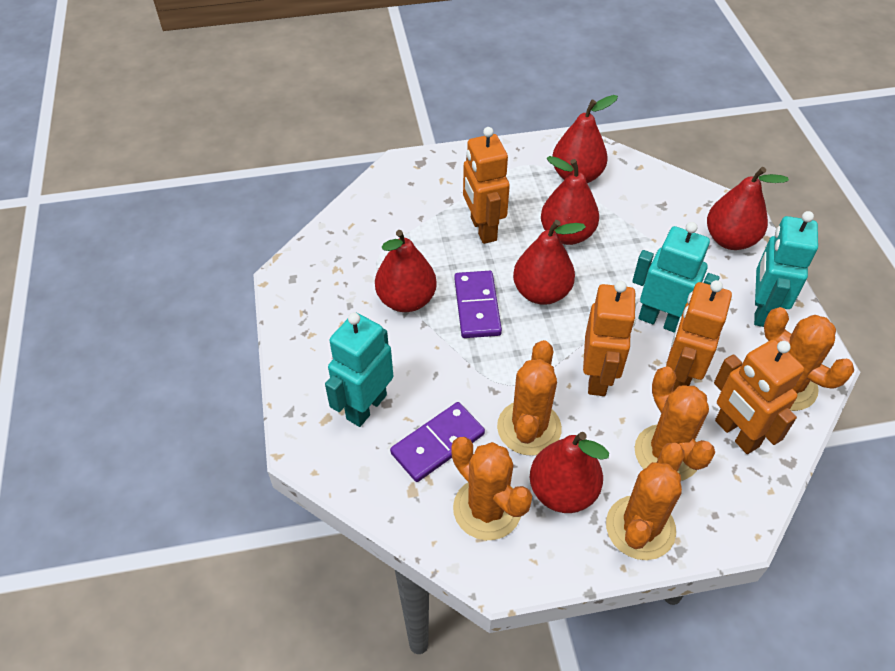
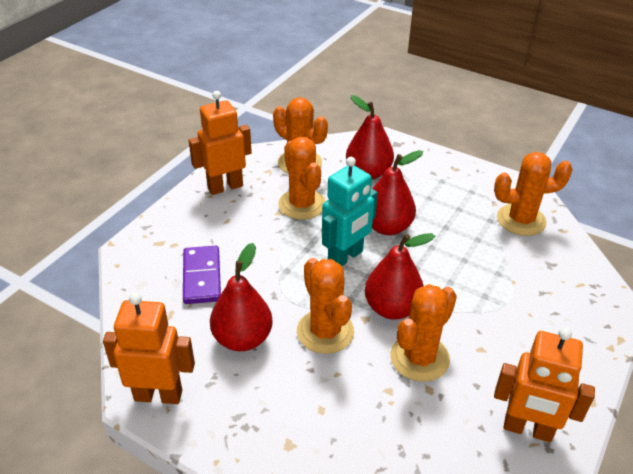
orange robot: 4 -> 3
purple domino: 2 -> 1
red pear: 6 -> 4
turquoise robot: 3 -> 1

